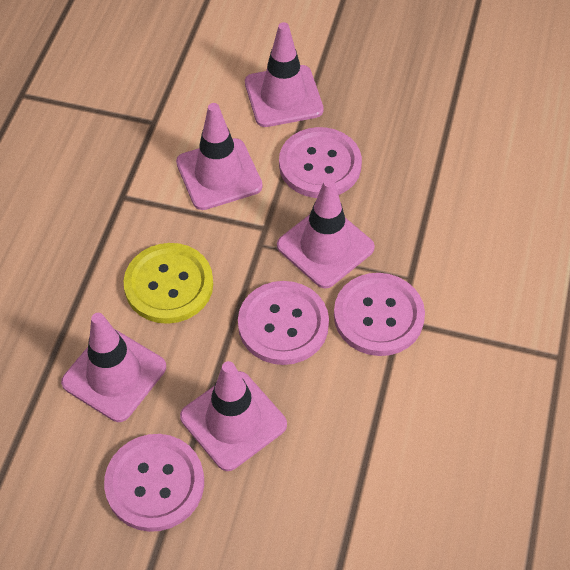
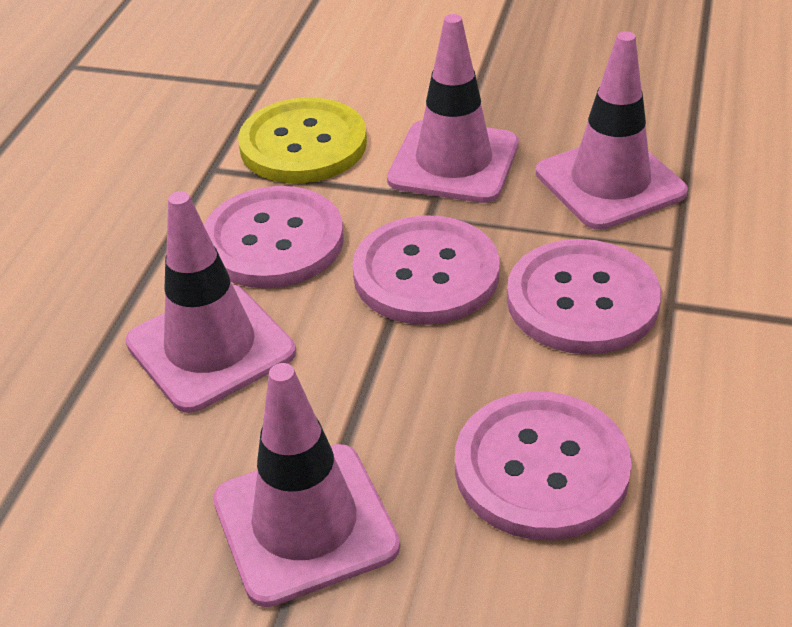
pink traffic cone: 5 -> 4

